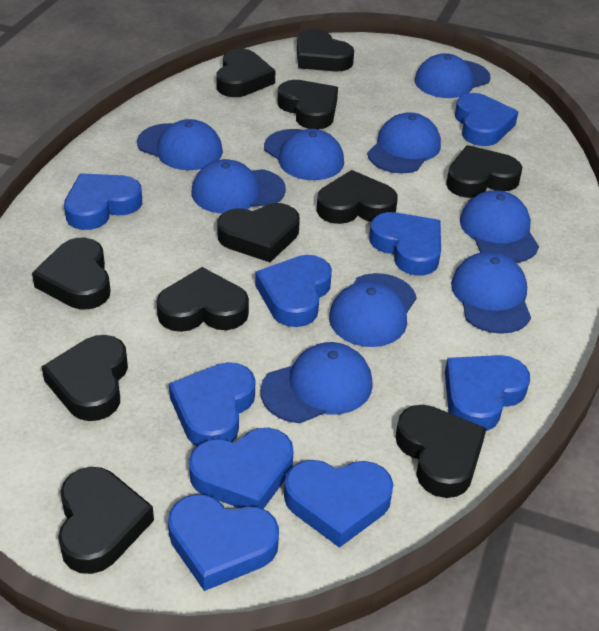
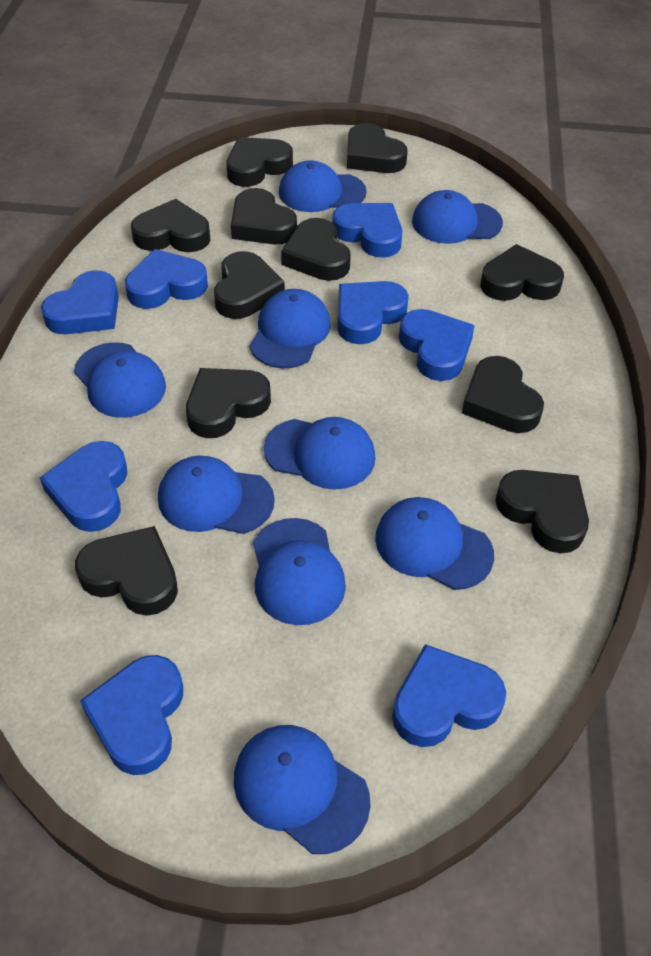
blue heart: 9 -> 8

